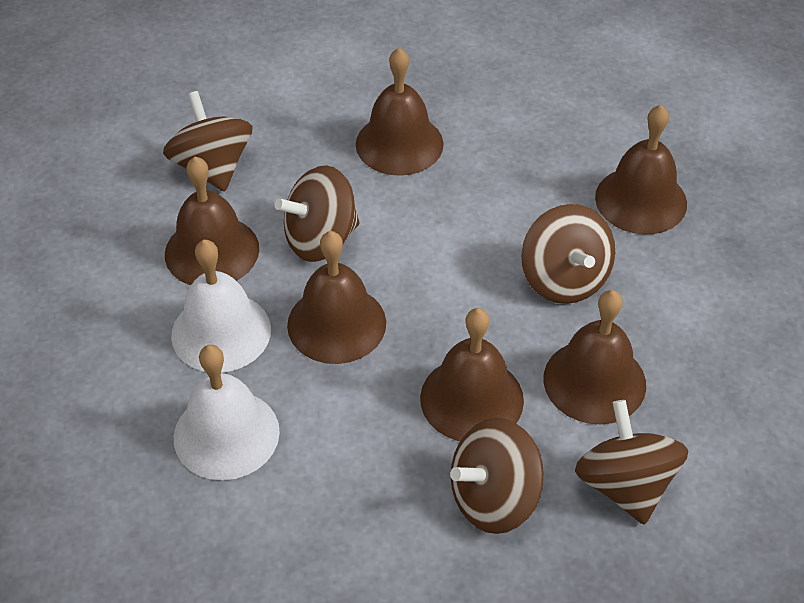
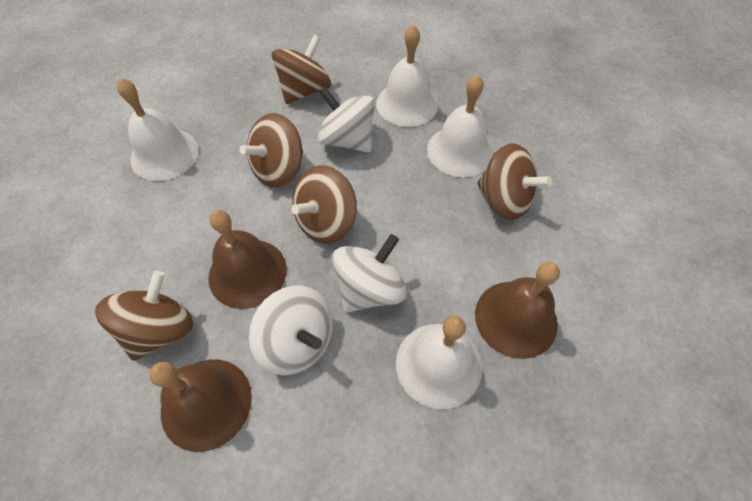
brown bell: 6 -> 3
white bell: 2 -> 4
white spinning top: 0 -> 3

